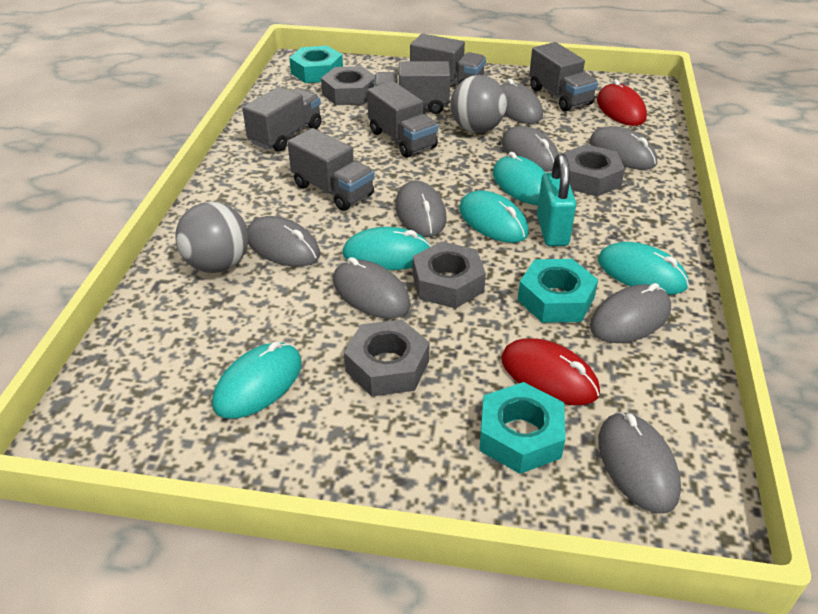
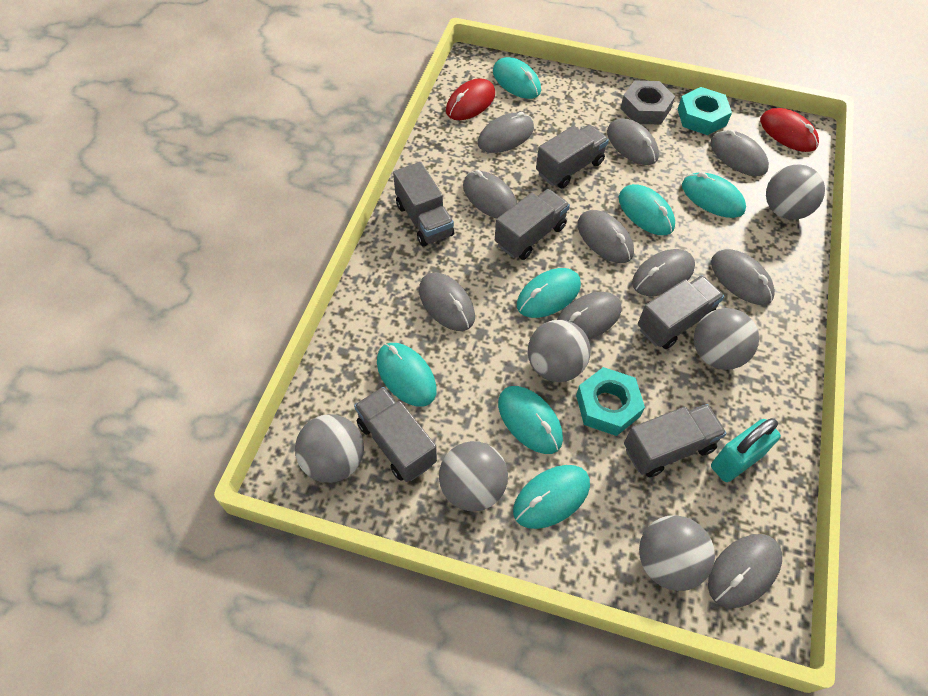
grey ball: 2 -> 6
grey mouse: 8 -> 10
grey nut: 4 -> 1
turquoise mouse: 5 -> 7
turquoise nut: 3 -> 2

